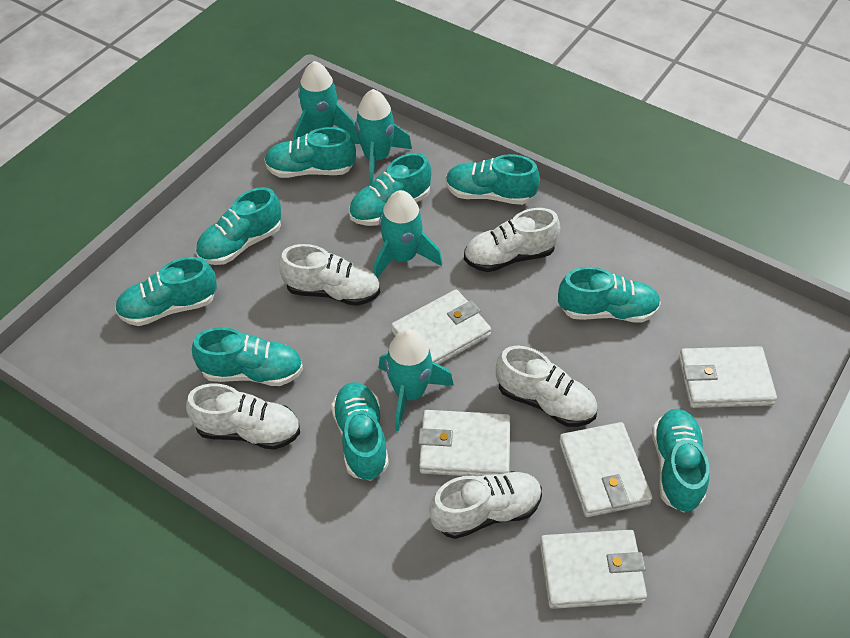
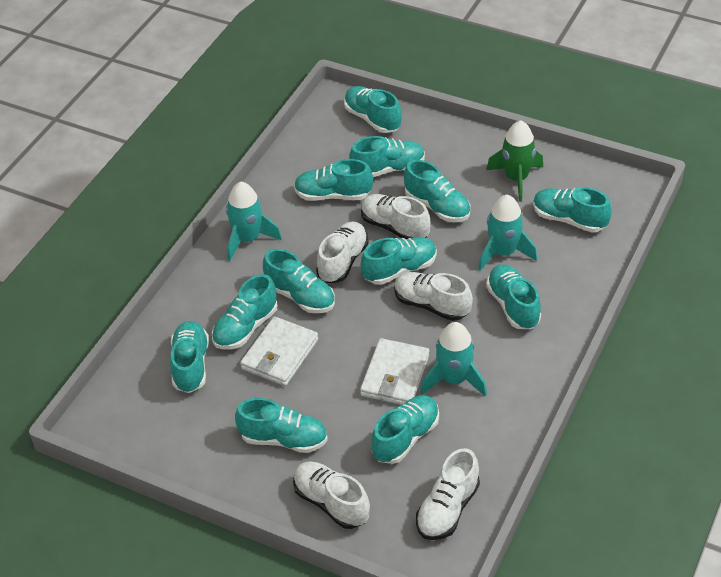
green rocket: 0 -> 1
turquoise rocket: 4 -> 3
turquoise shoe: 9 -> 12
white wallet: 5 -> 2

